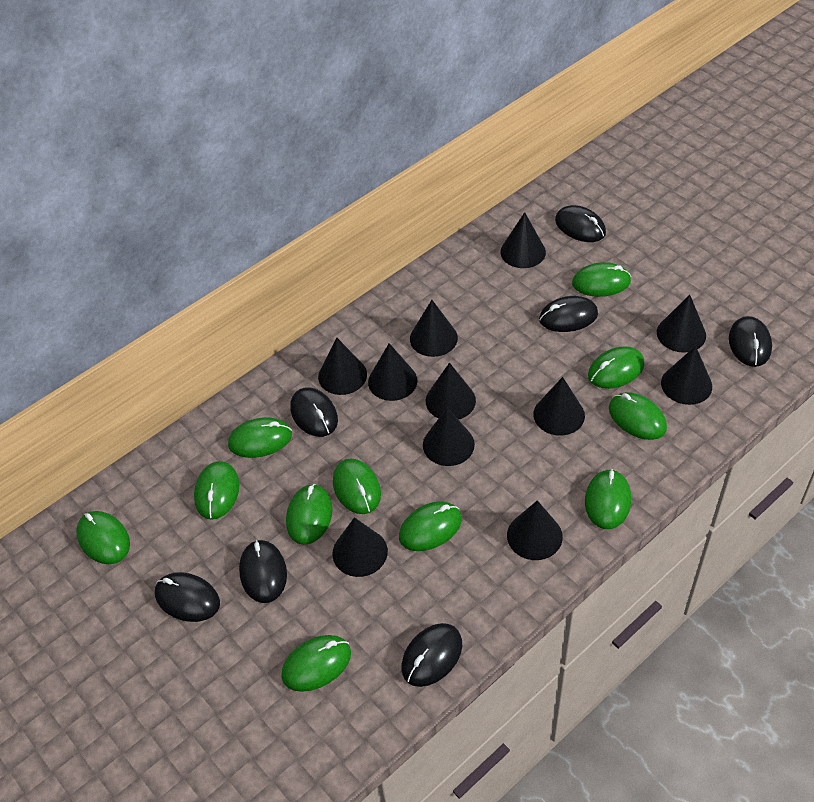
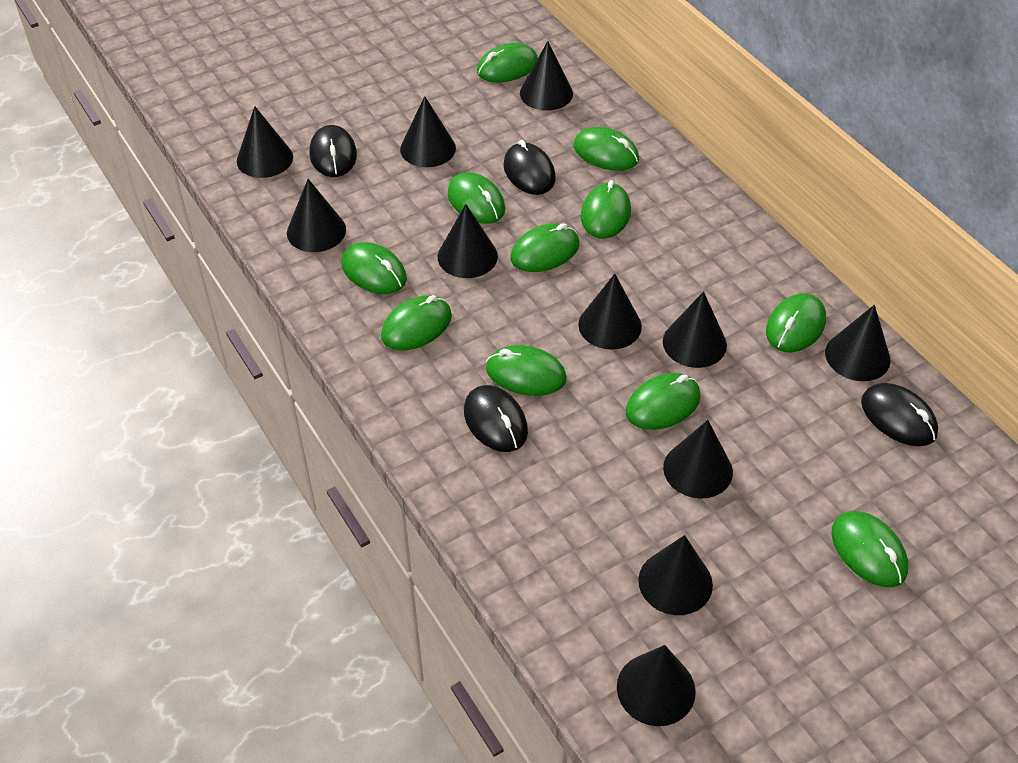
black mouse: 7 -> 4

